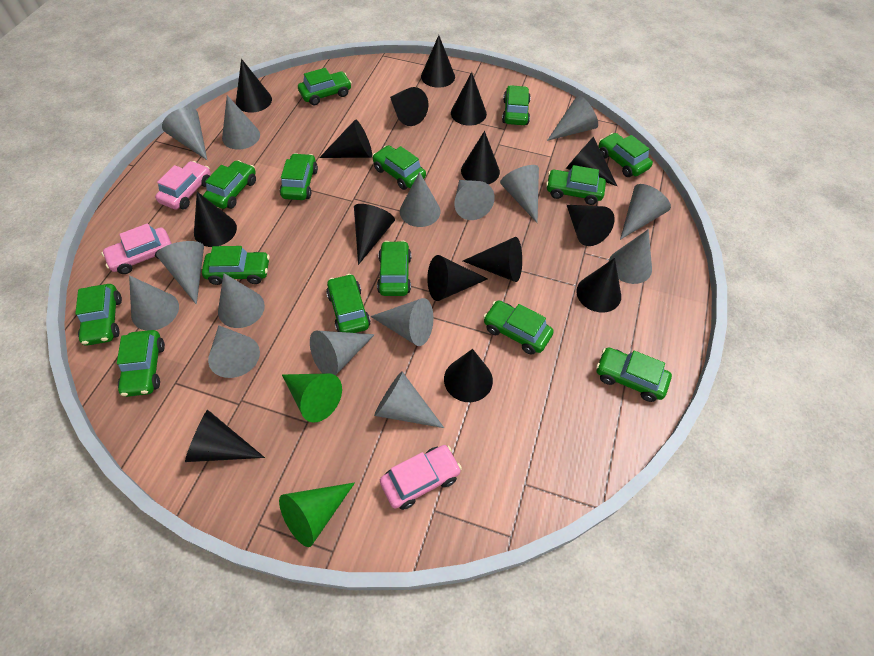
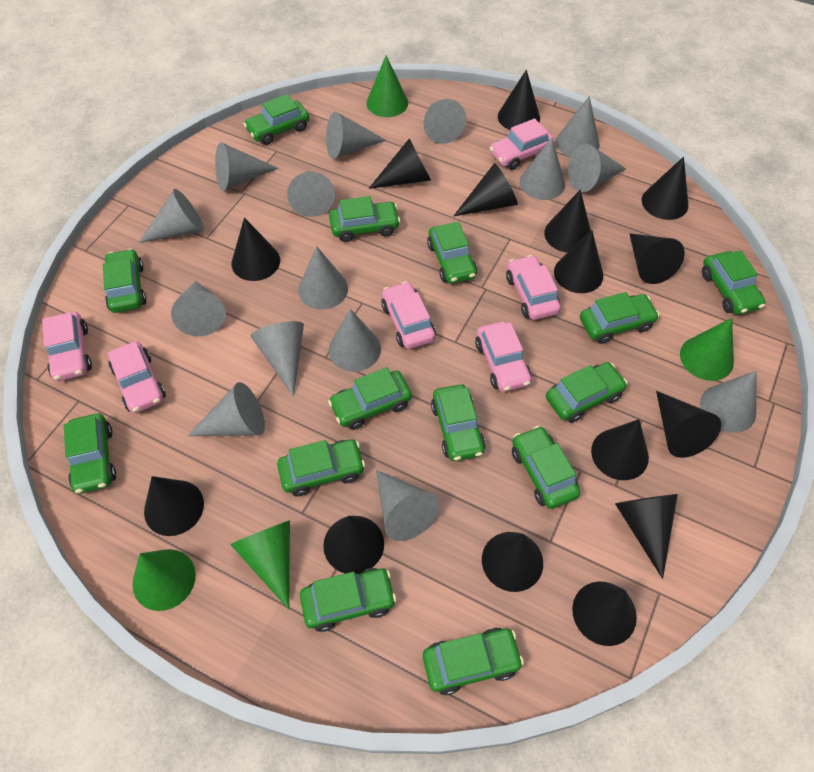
green cone: 2 -> 4
pink car: 3 -> 6

